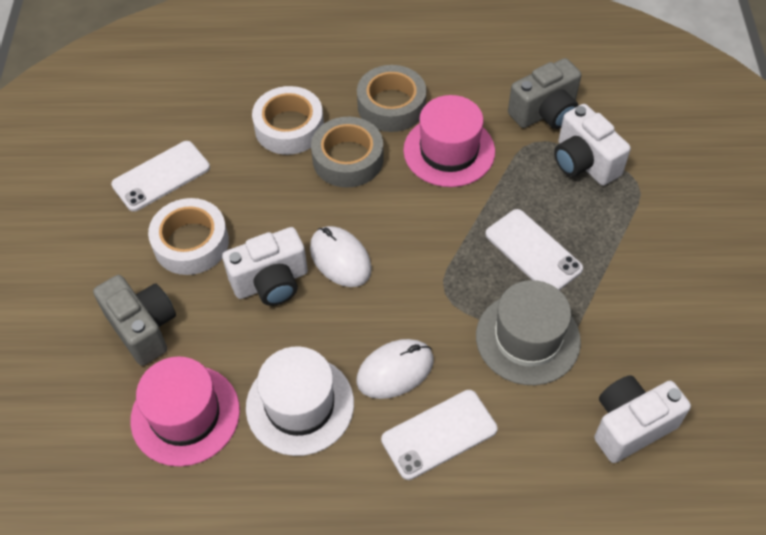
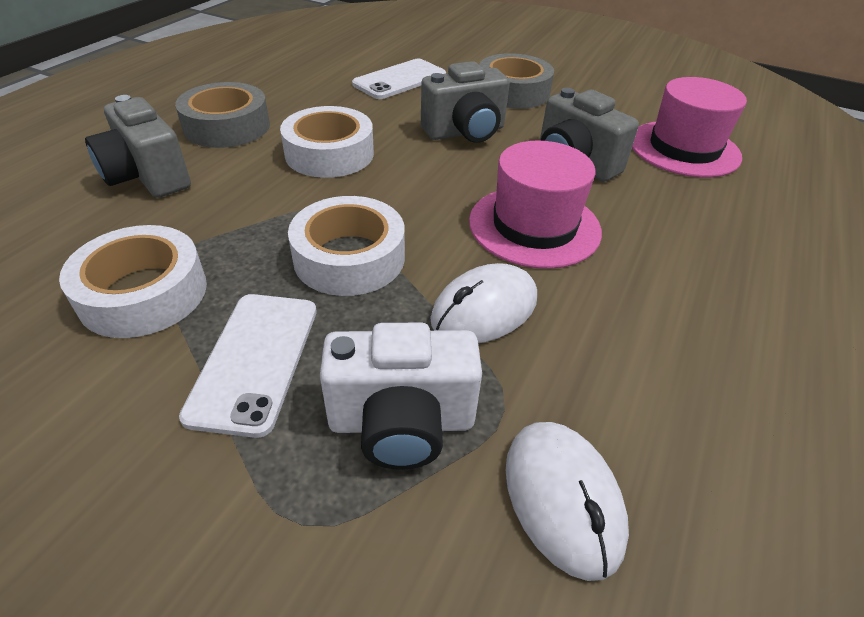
grey camera: 2 -> 3
grey hat: 1 -> 0
white camera: 3 -> 1
white hat: 1 -> 0
white phone: 3 -> 2
white tape: 2 -> 3

